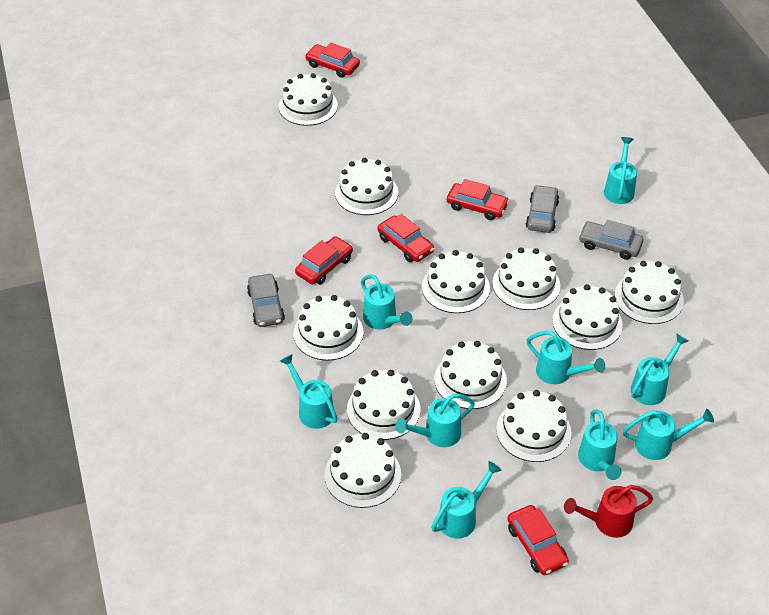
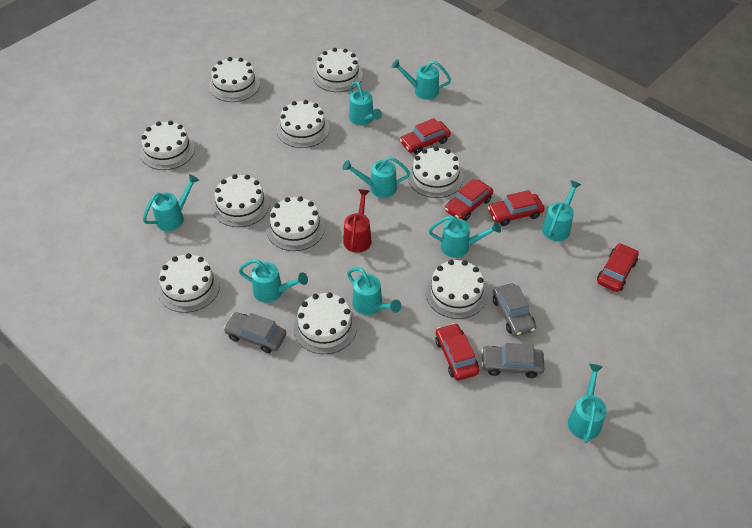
white cake: 11 -> 10

